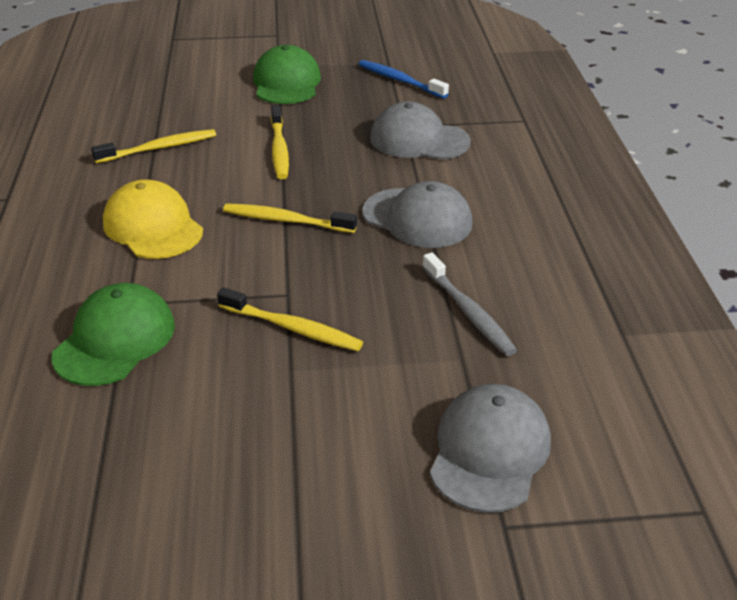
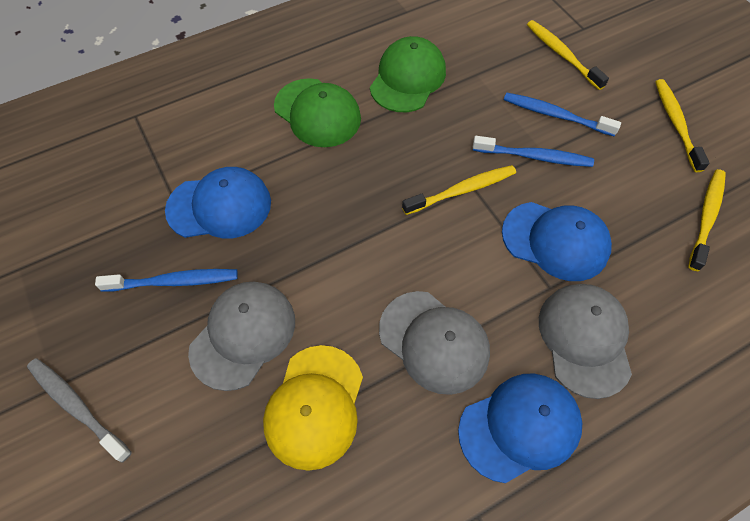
blue cap: 0 -> 3
blue toothbrush: 1 -> 3

